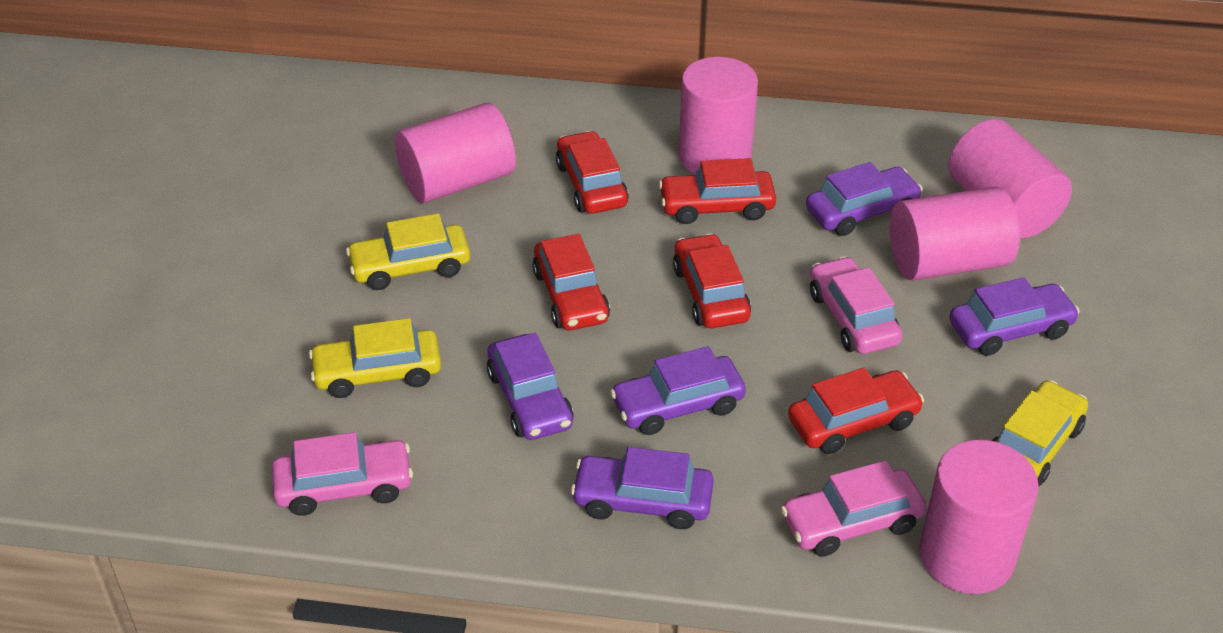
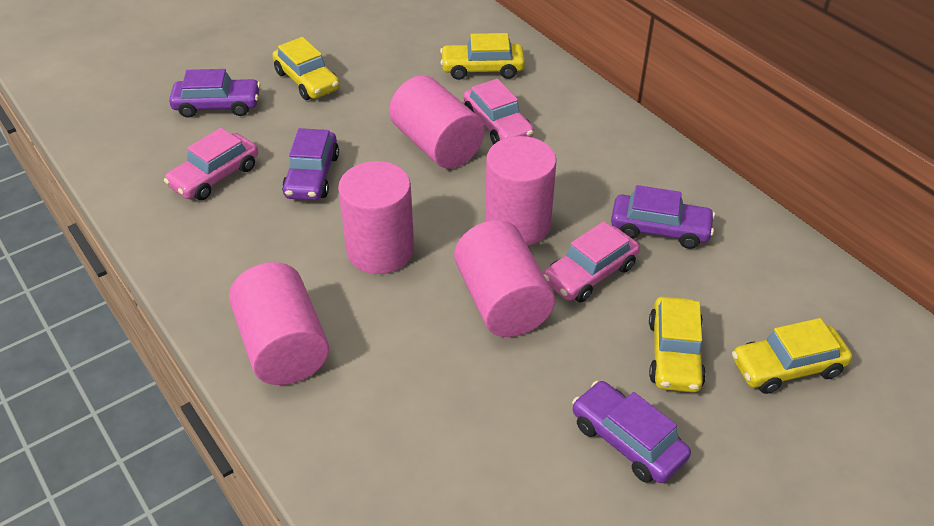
purple car: 5 -> 4
red car: 5 -> 0
yellow car: 3 -> 4

